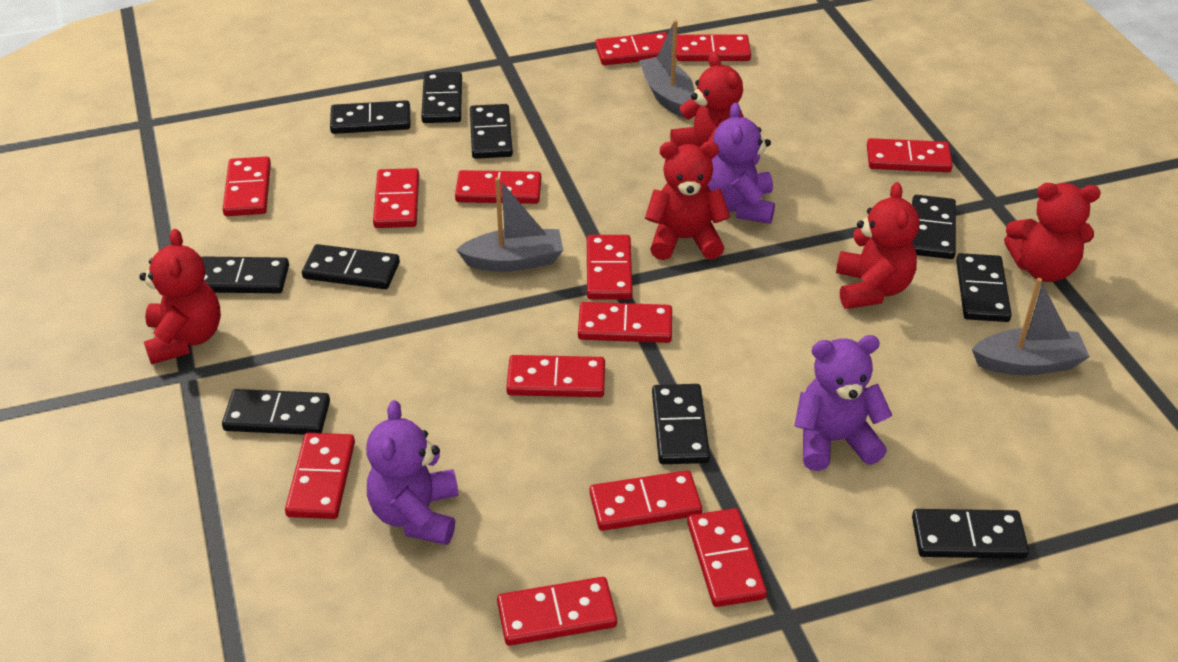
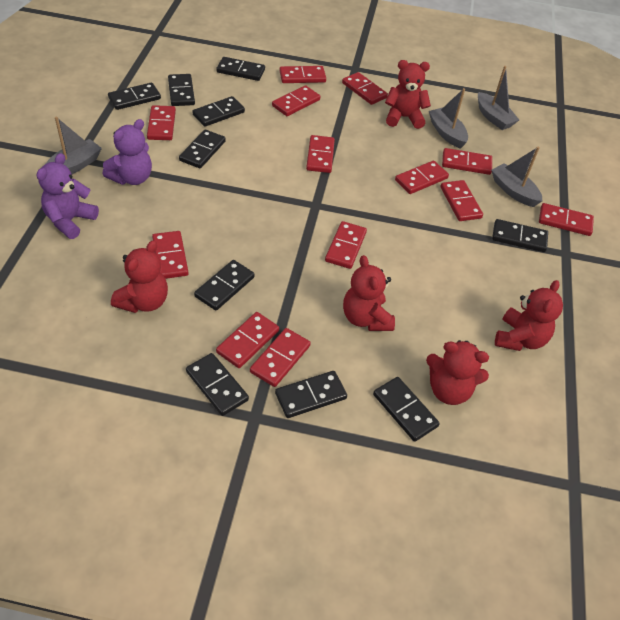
grey boat: 3 -> 4
purple teddy bear: 3 -> 2

